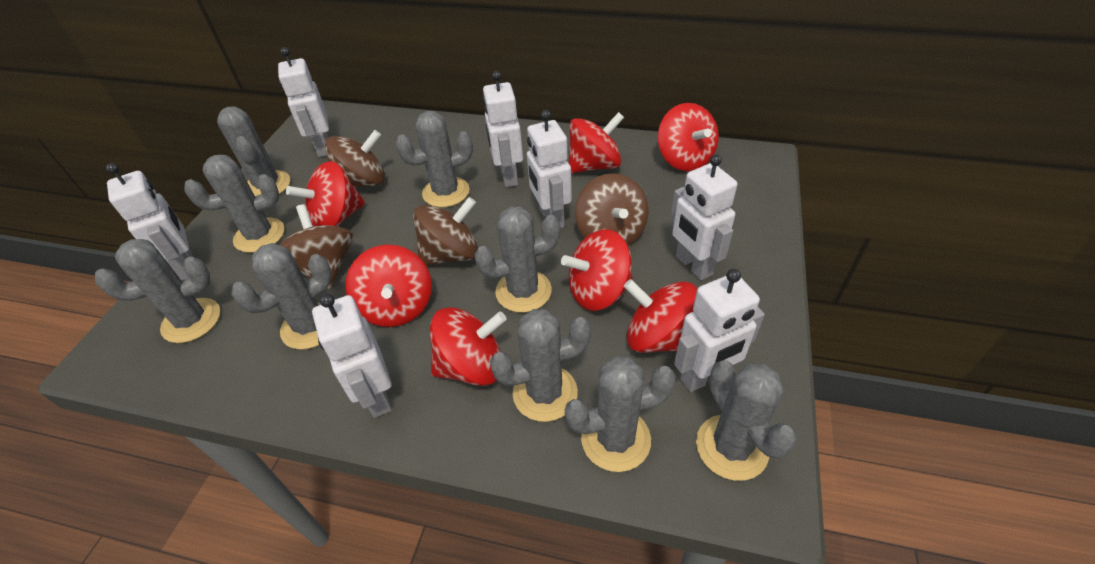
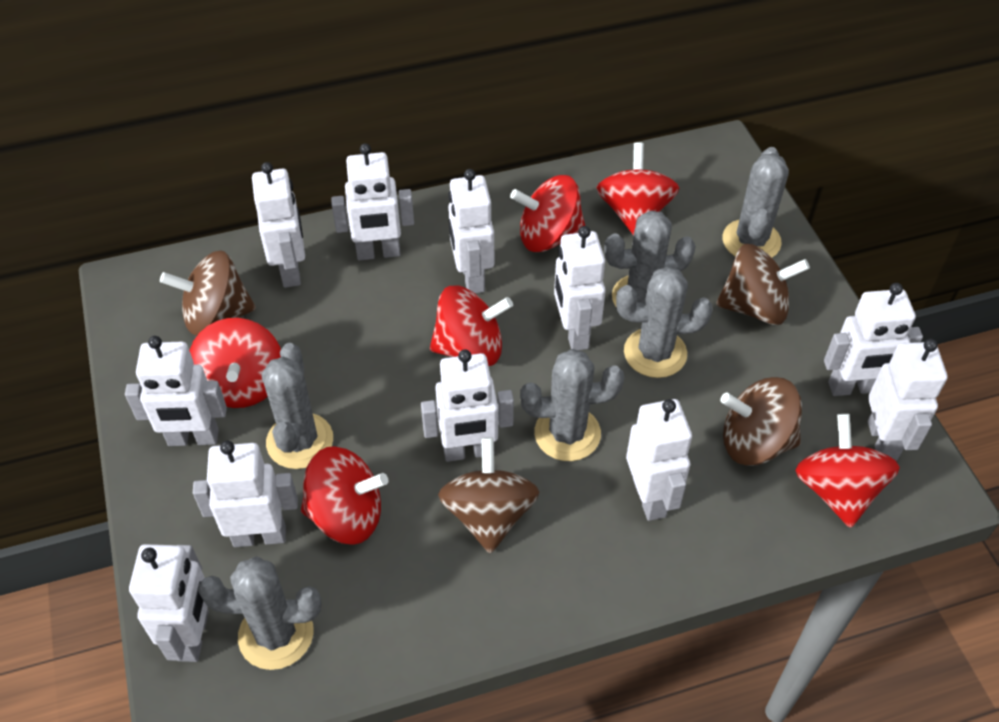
grey cactus: 9 -> 6
red spinning top: 7 -> 6
white robot: 7 -> 11

